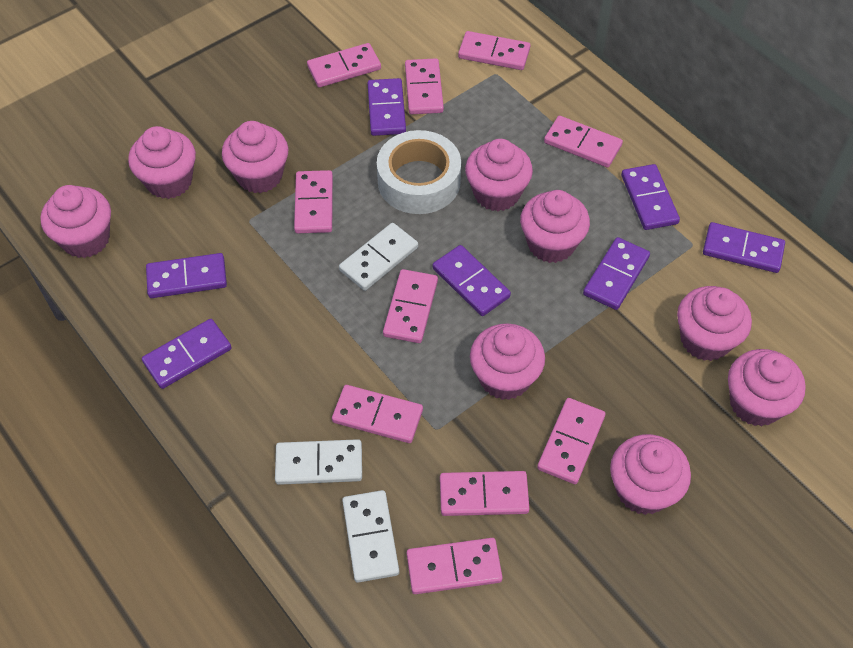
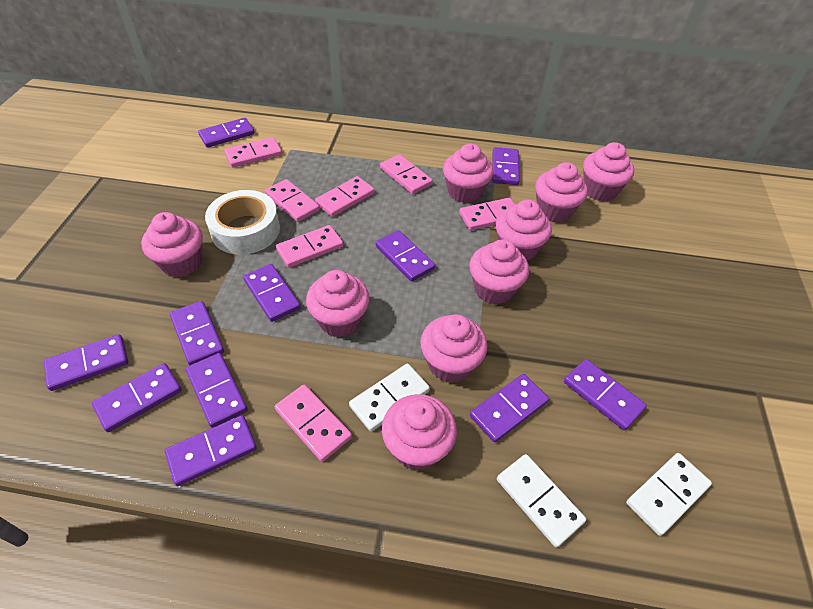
pink domino: 10 -> 7
purple domino: 7 -> 11

